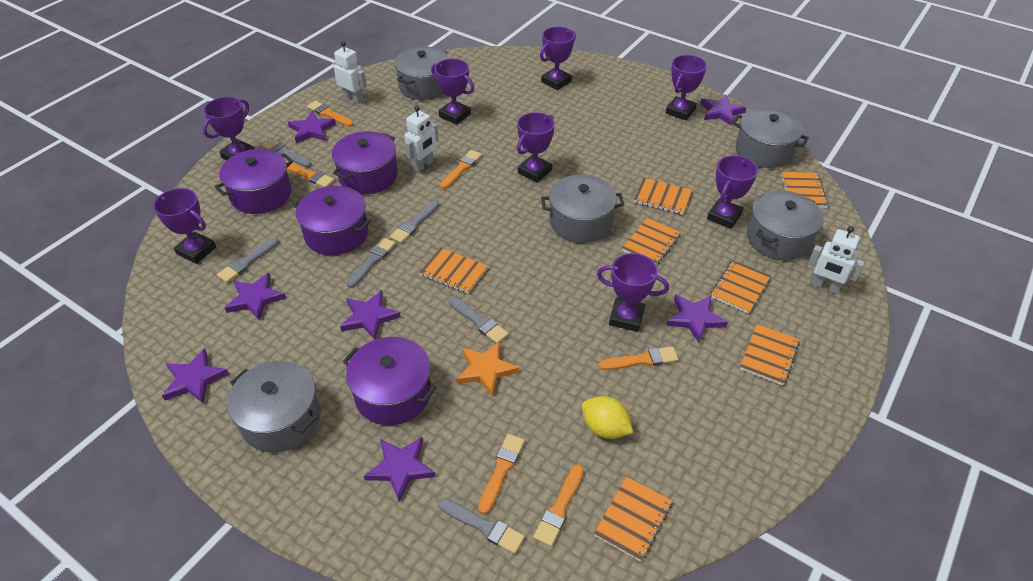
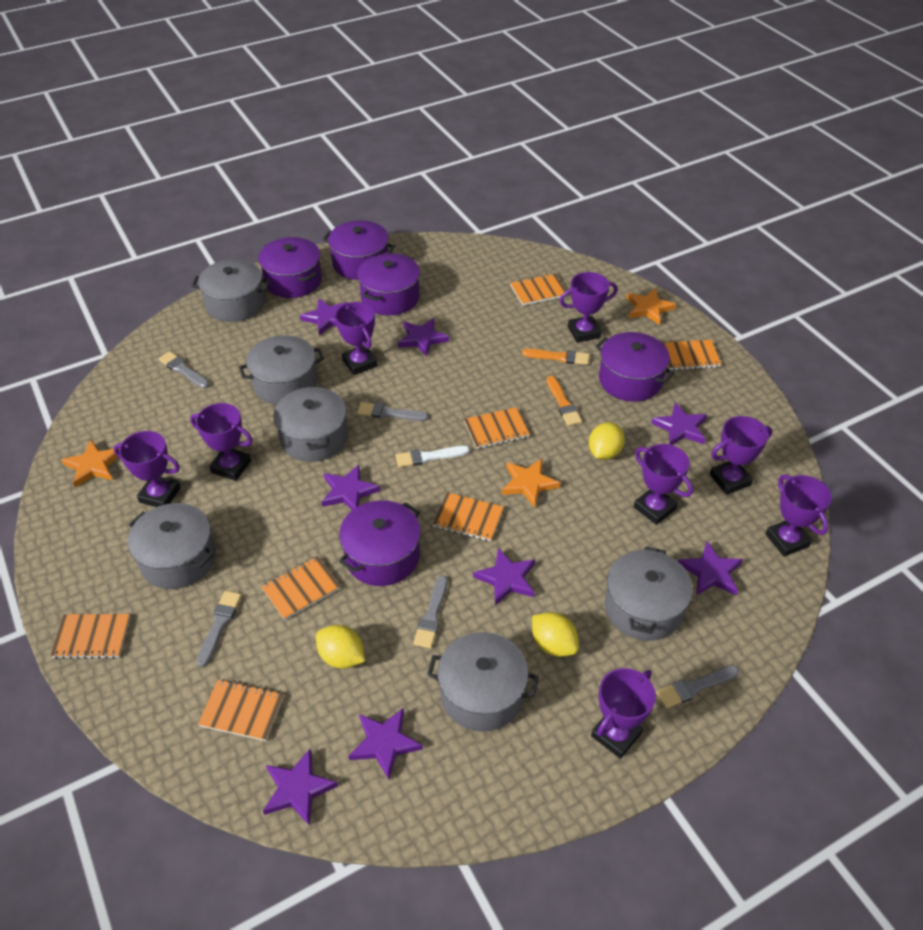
grey brush: 6 -> 5
grey pot: 5 -> 6
orange brush: 6 -> 2
orange star: 1 -> 3
purple pot: 4 -> 5
purple star: 7 -> 8
white brush: 0 -> 1
white robot: 3 -> 0
yellow lemon: 1 -> 3

